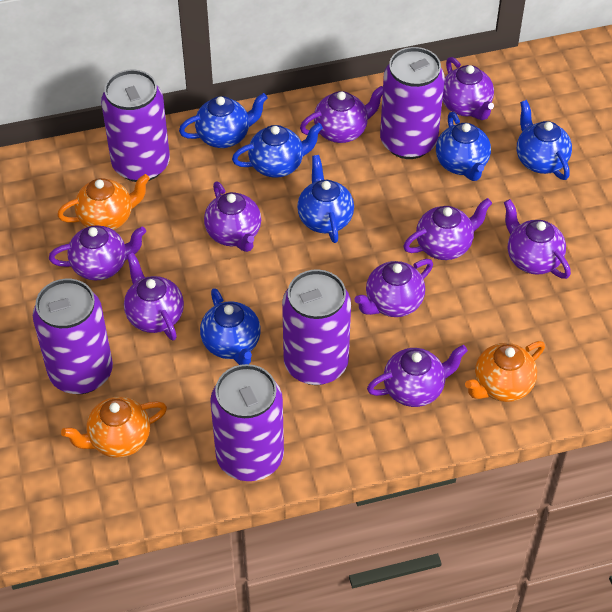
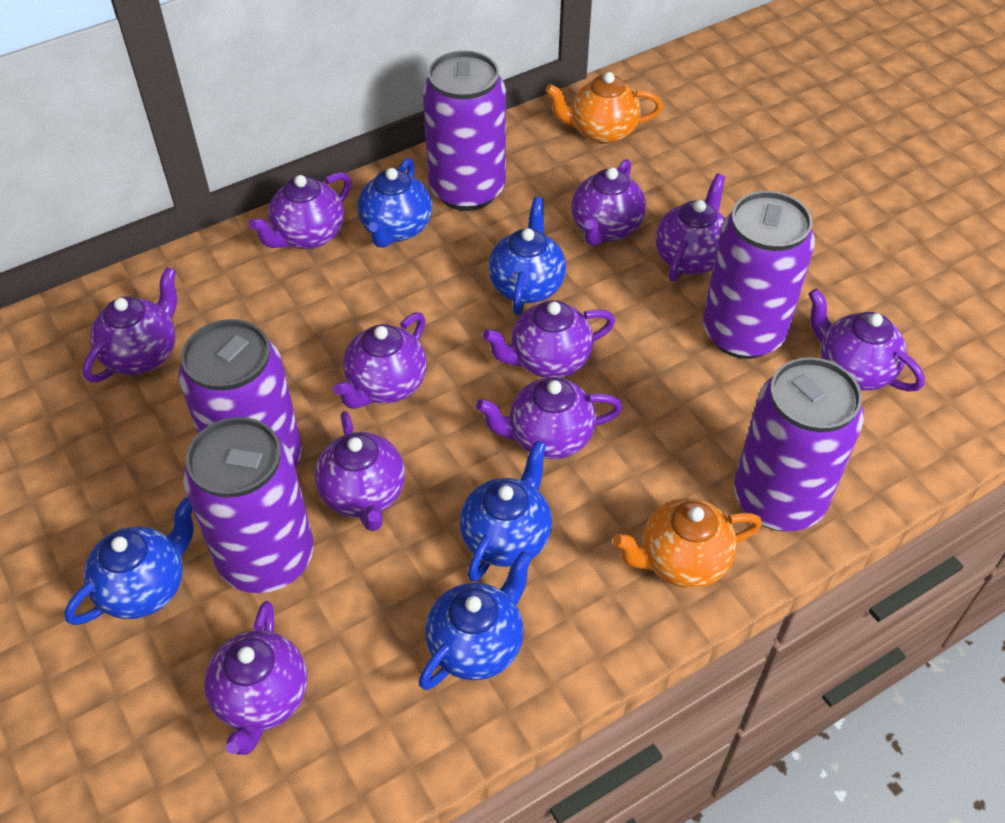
blue teapot: 6 -> 5
orange teapot: 3 -> 2
purple teapot: 9 -> 10

